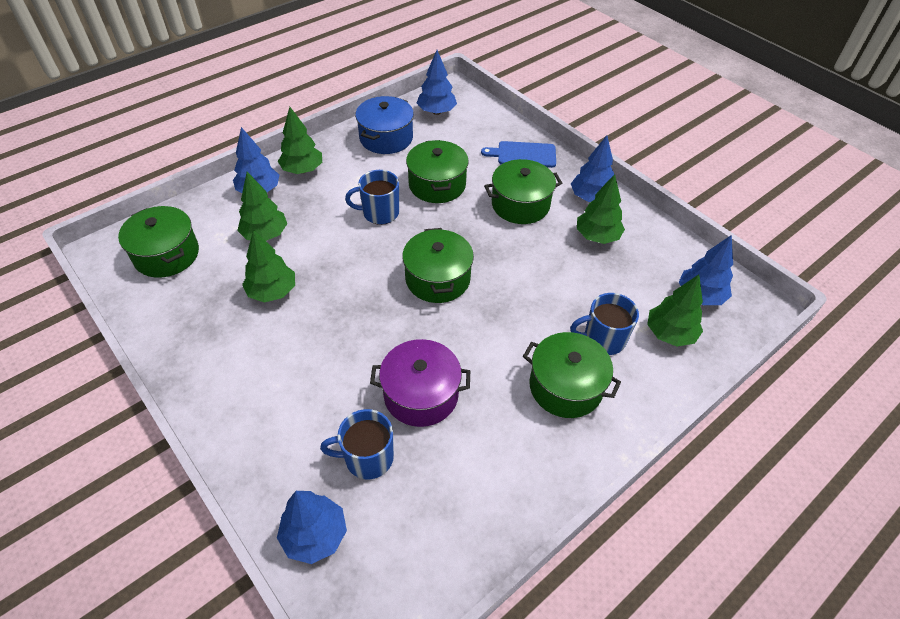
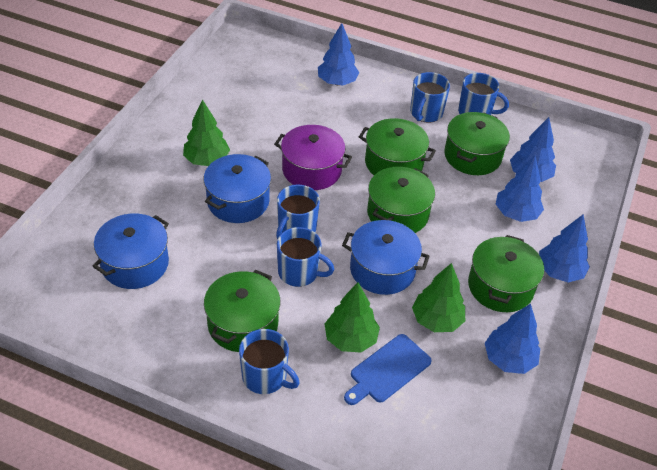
blue mug: 3 -> 5
blue pot: 1 -> 3
green tree: 5 -> 3

